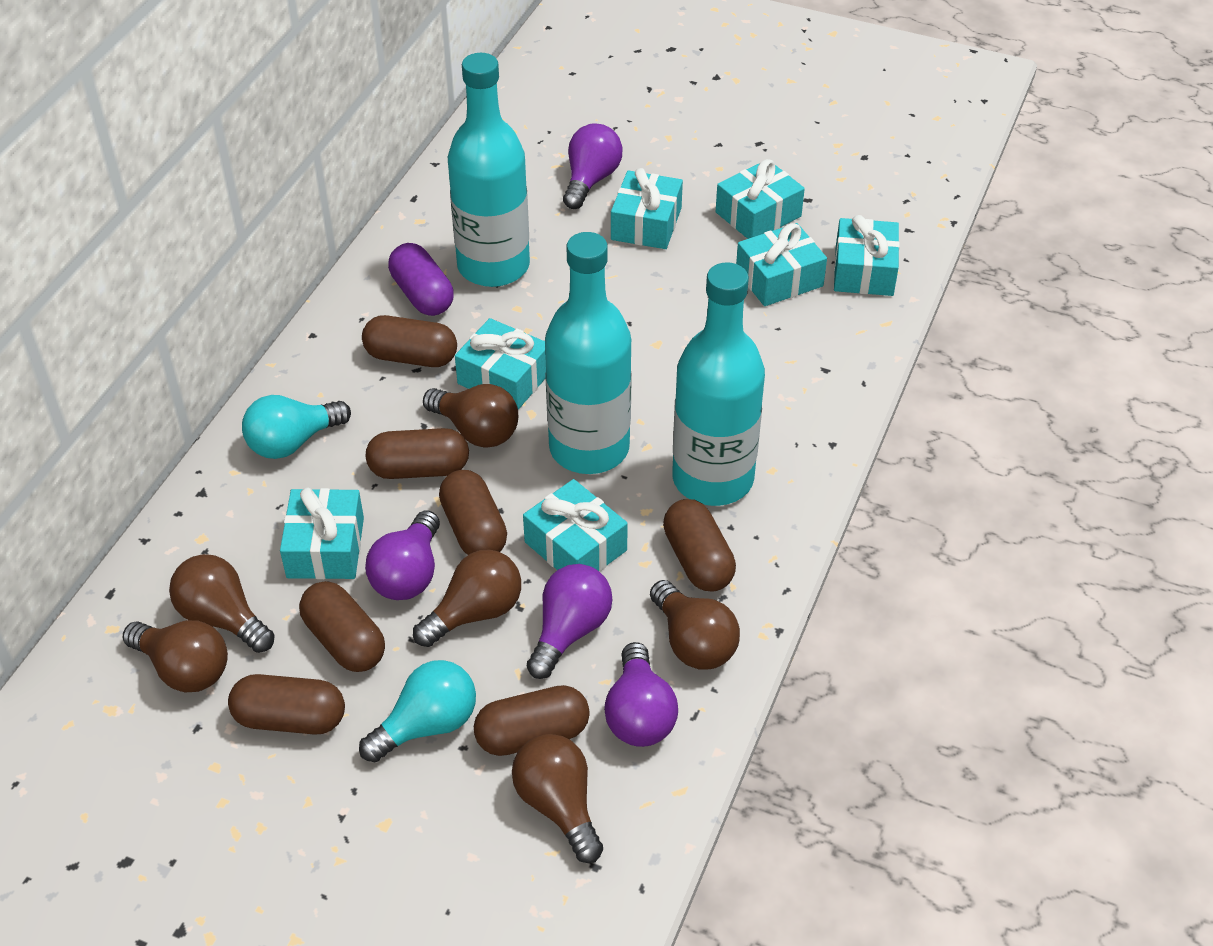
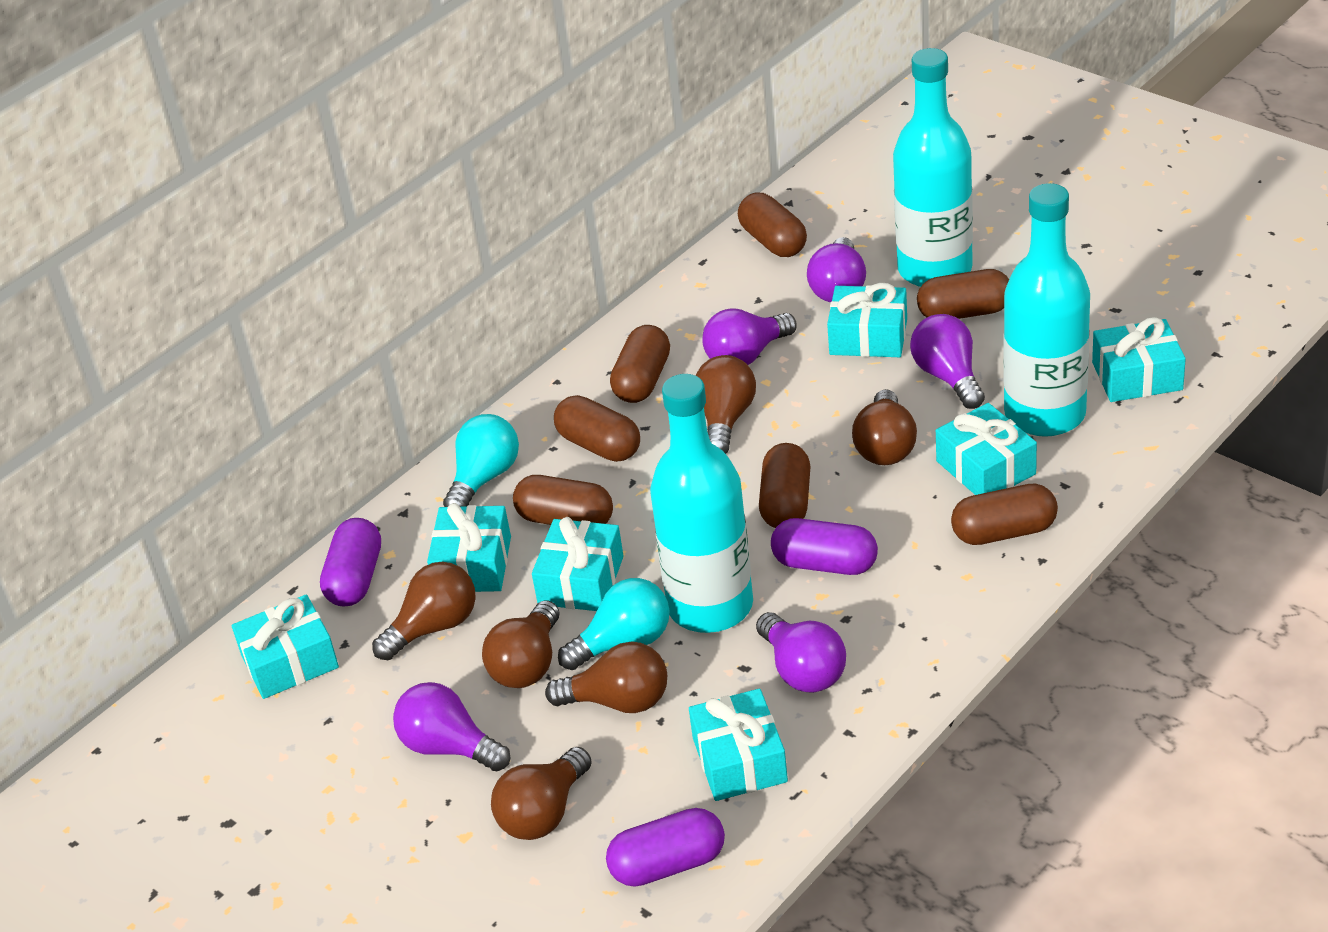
purple capsule: 1 -> 3
purple light bulb: 4 -> 5

